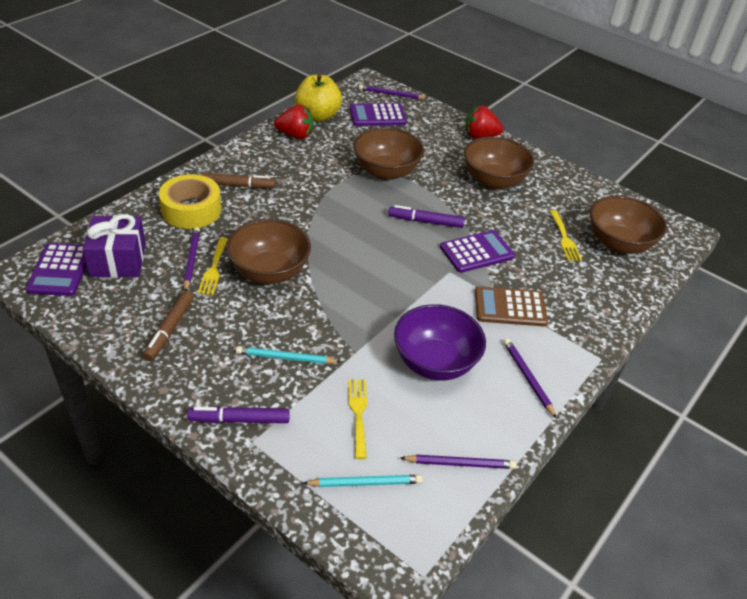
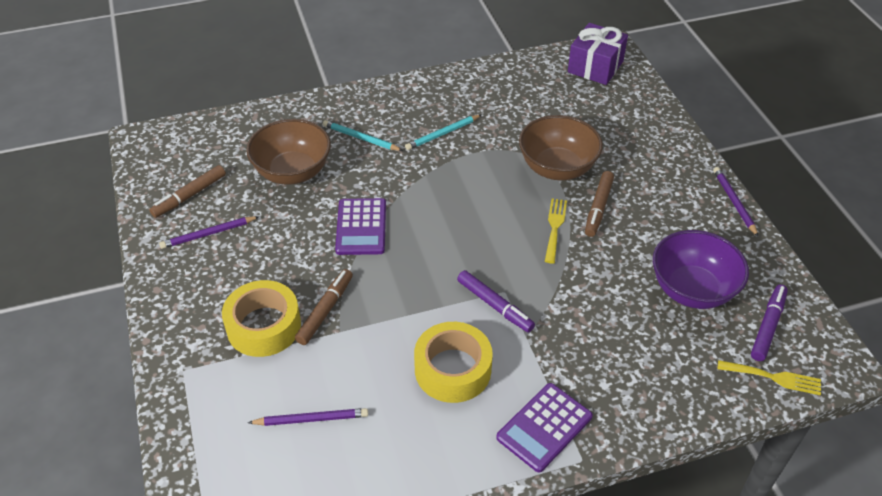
brown bowl: 4 -> 2
brown calculator: 1 -> 0
brown marker: 2 -> 3
purple calculator: 3 -> 2
purple pencil: 4 -> 3
red strawberry: 2 -> 0
yellow apple: 1 -> 0
yellow fork: 3 -> 2
yellow tape: 1 -> 2

